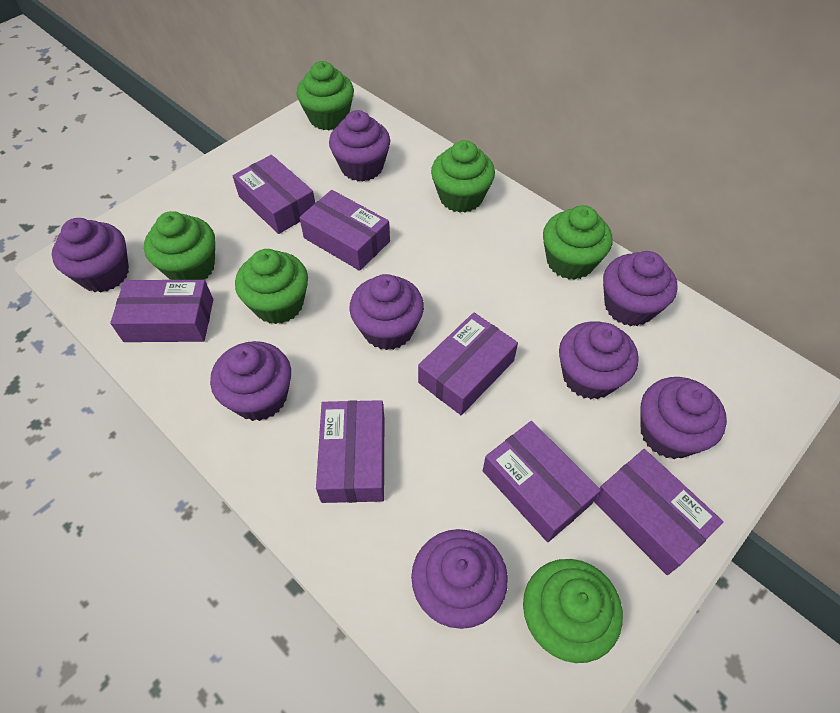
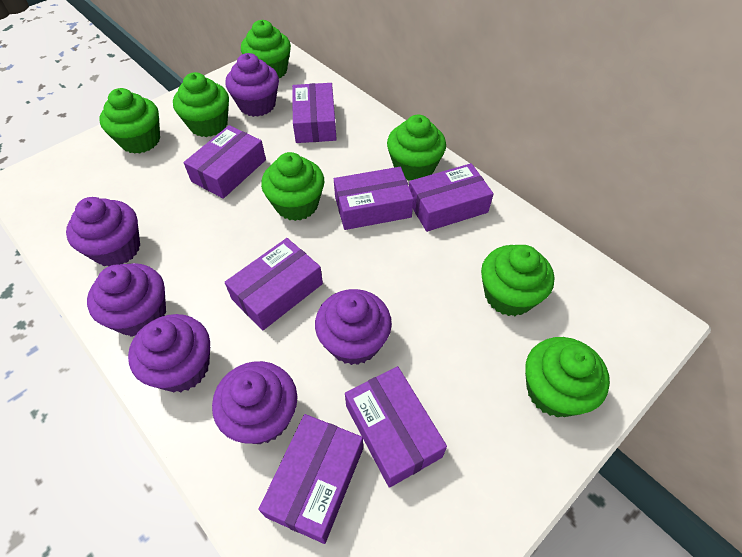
green cupcake: 6 -> 7
purple cupcake: 8 -> 6

